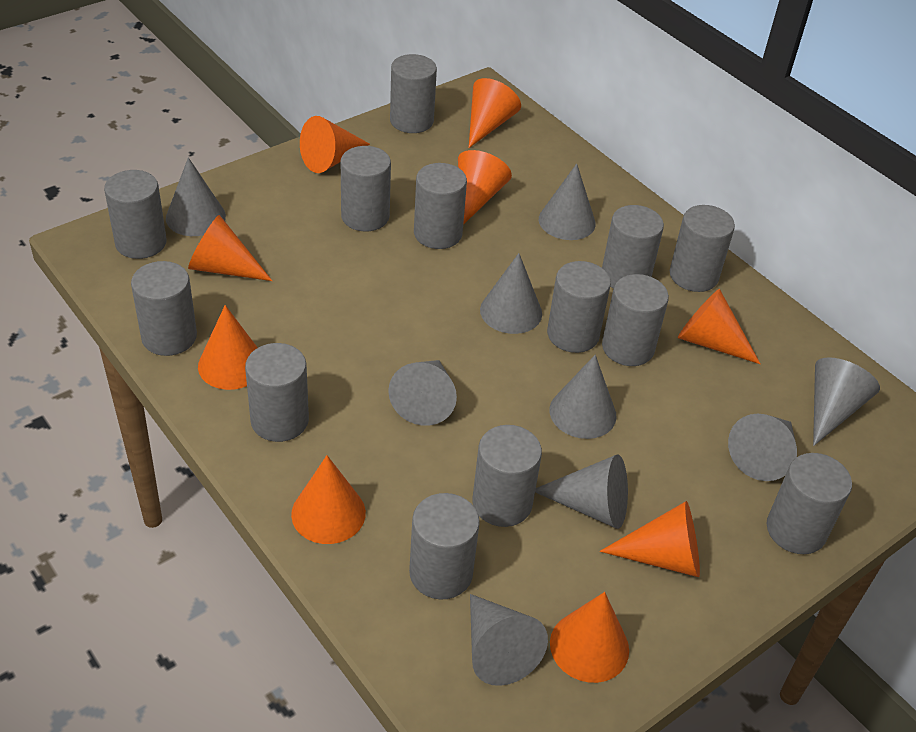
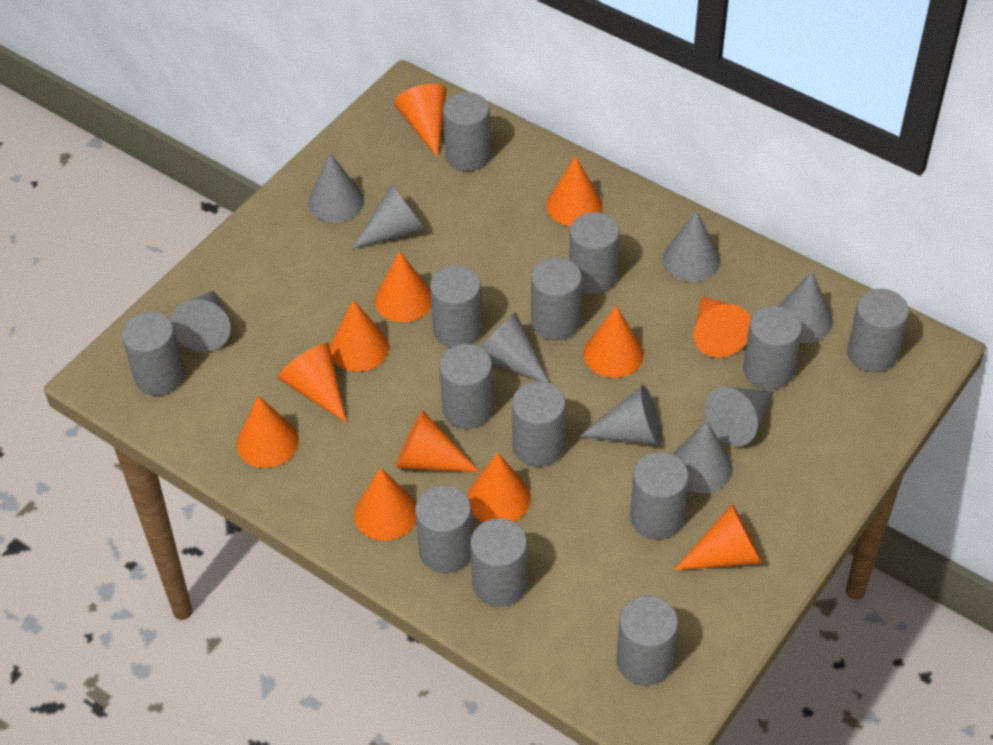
orange cone: 9 -> 12

